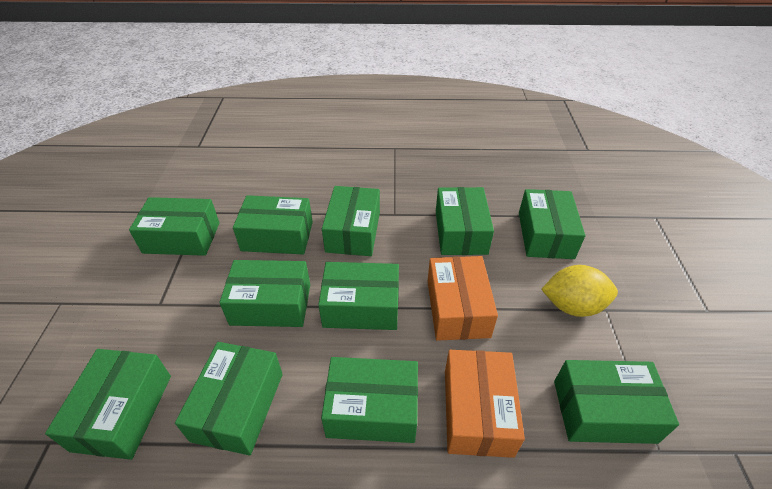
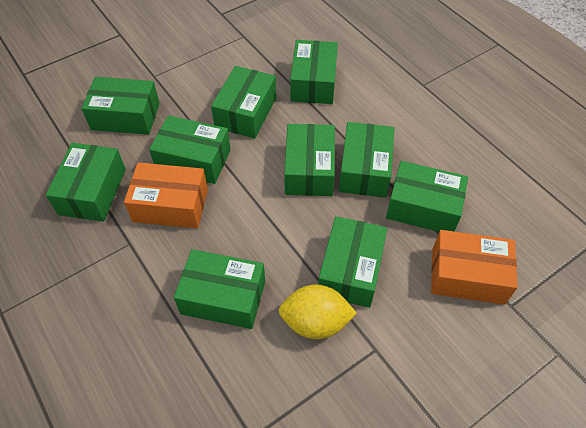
green box: 11 -> 10

